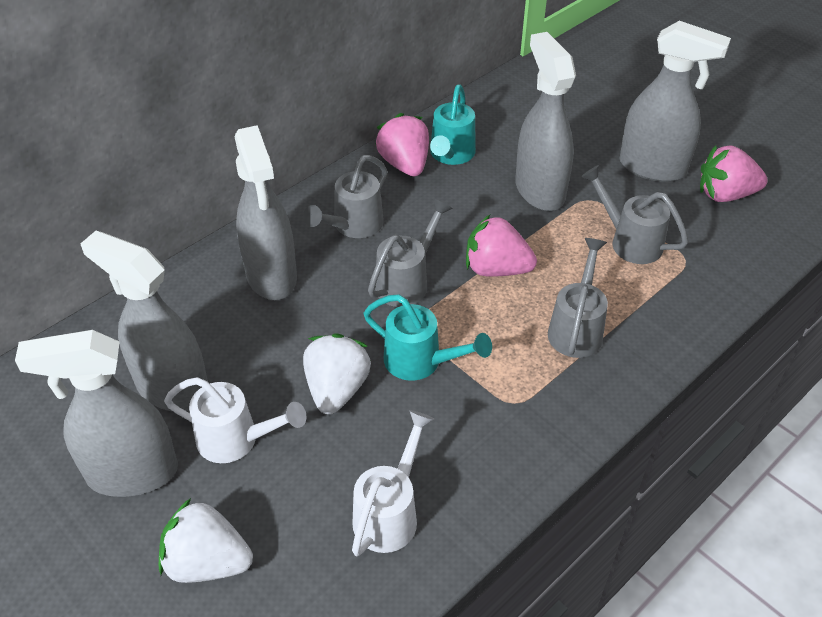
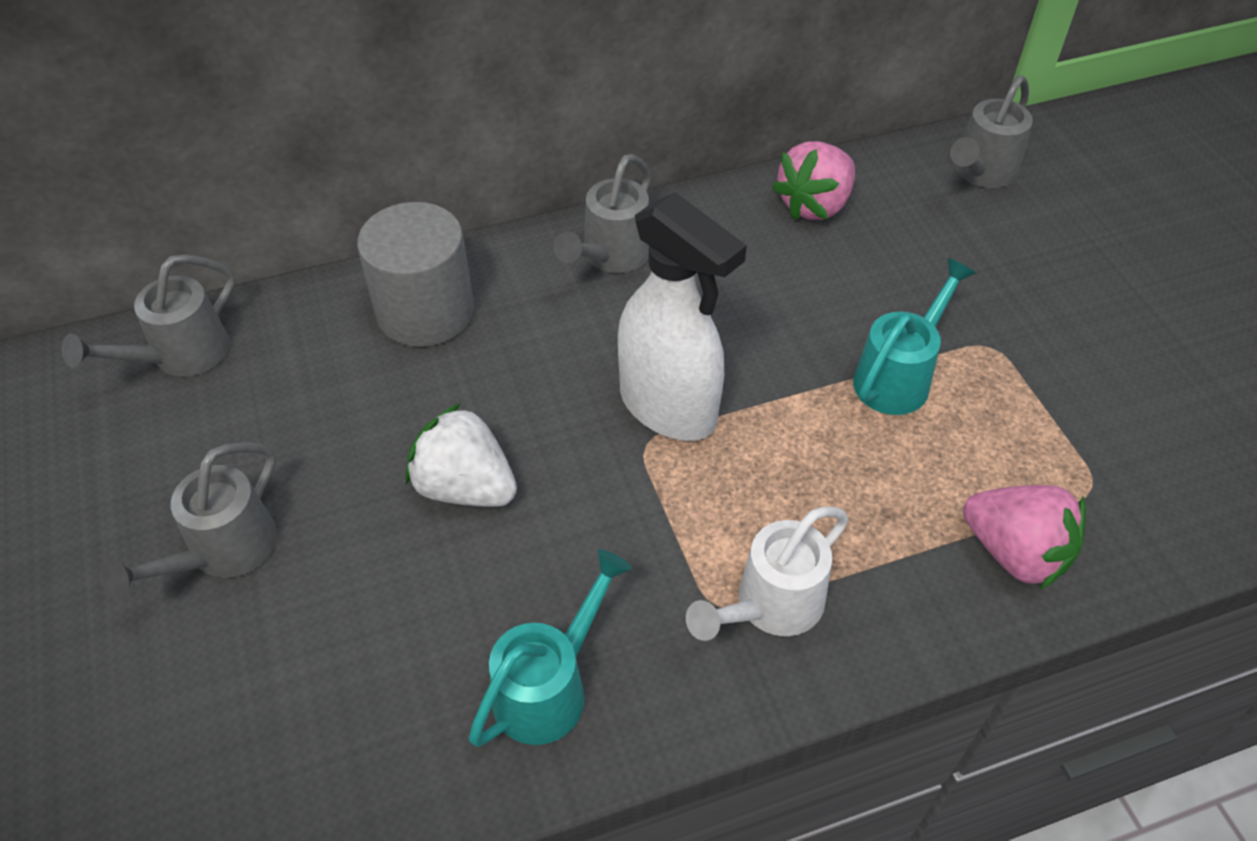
grey cylinder: 0 -> 1
grey spray bottle: 5 -> 0
pink strawberry: 3 -> 2
white spray bottle: 0 -> 1
white strawberry: 2 -> 1
white watering can: 2 -> 1

